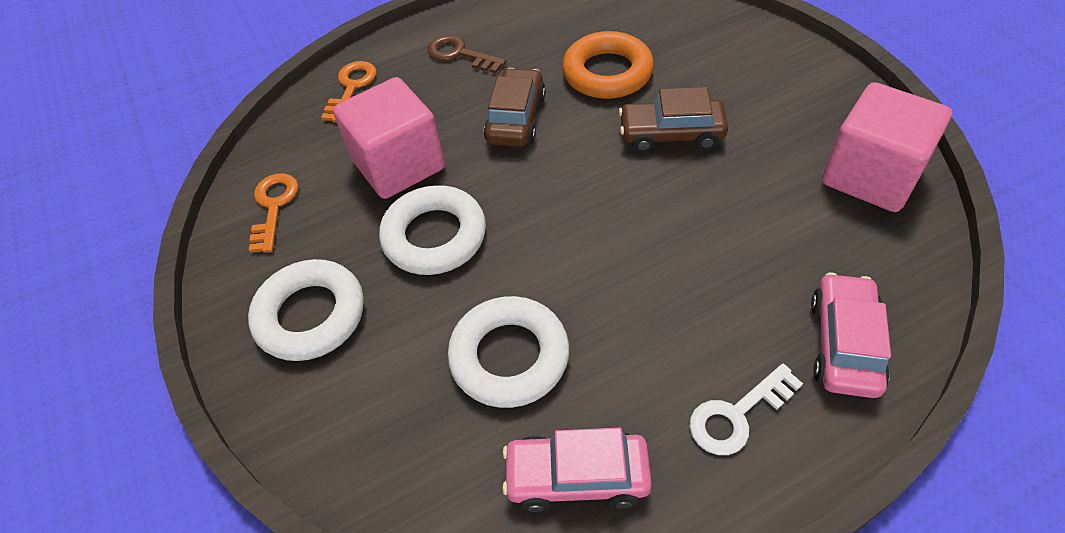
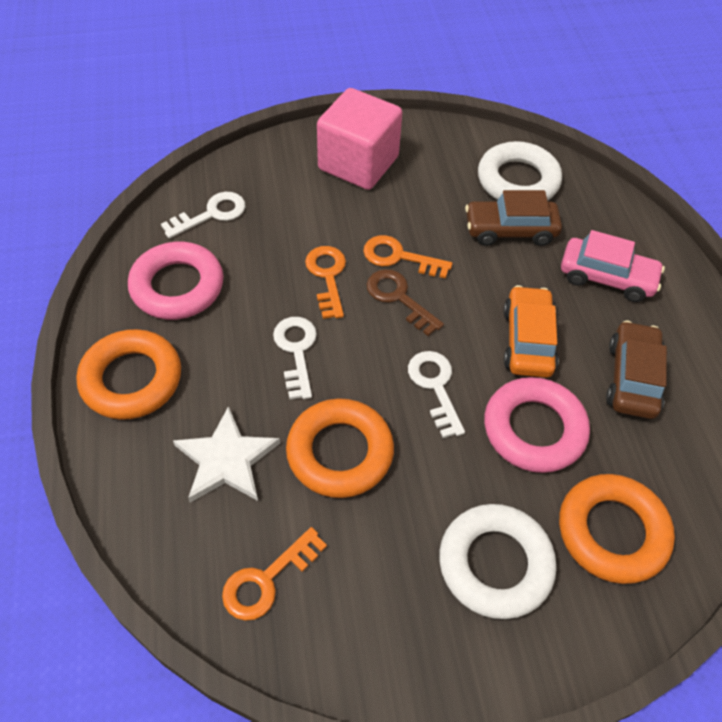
orange car: 0 -> 1
orange key: 2 -> 3
orange ring: 1 -> 3
pink car: 2 -> 1
pink cube: 2 -> 1
pink ring: 0 -> 2
white key: 1 -> 3
white ring: 3 -> 2
white star: 0 -> 1

